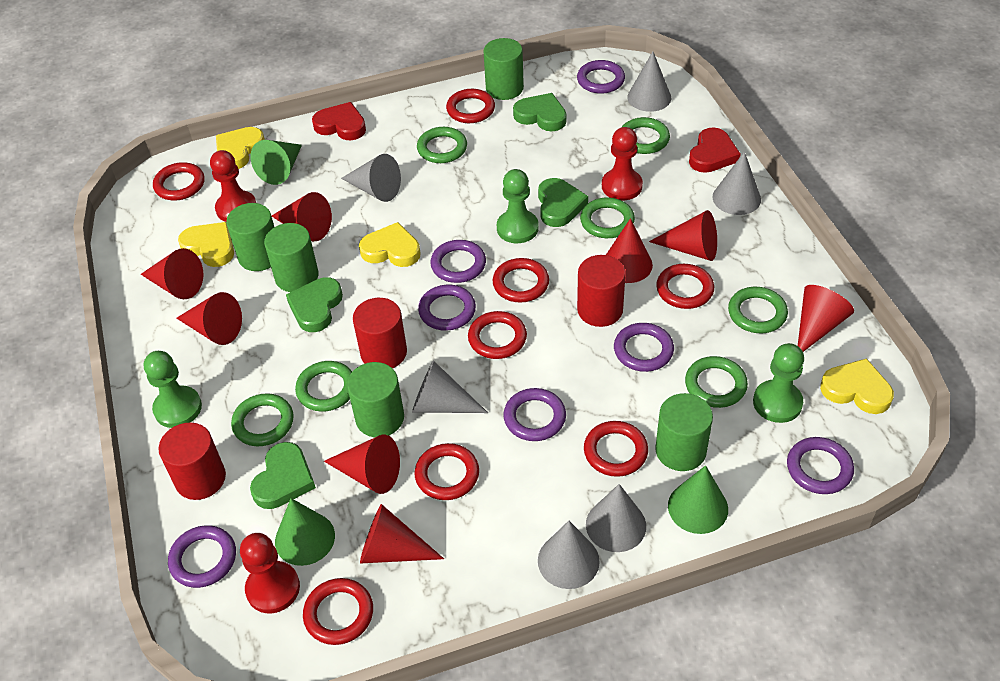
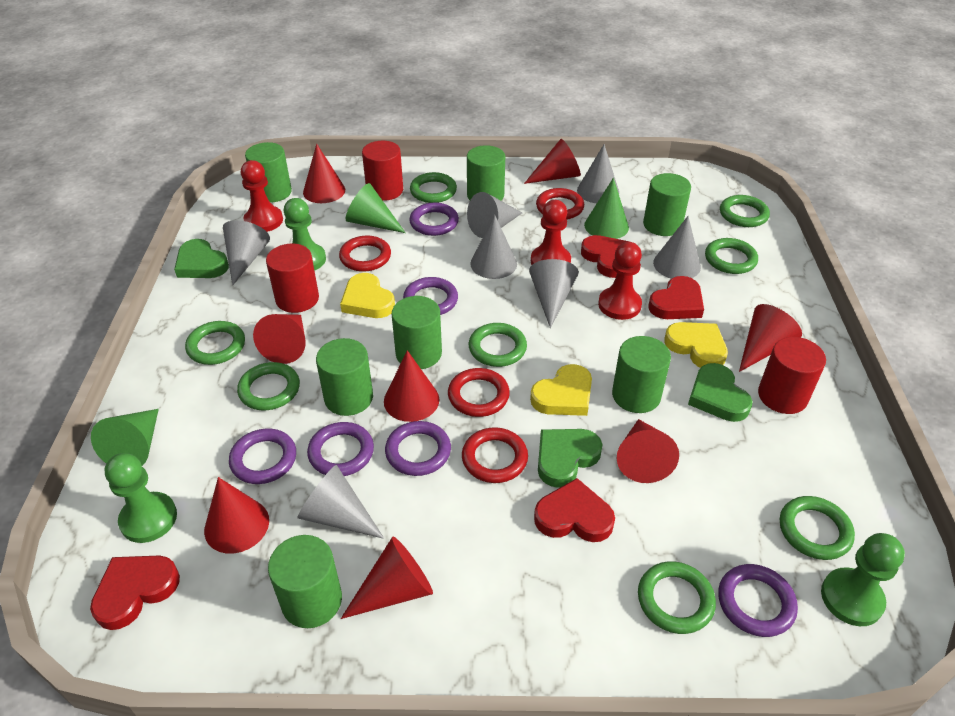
green cylinder: 5 -> 7
green heart: 4 -> 3
green ring: 7 -> 8
grey cone: 6 -> 7
purple ring: 7 -> 6
red heart: 2 -> 4
red ring: 8 -> 4
yellow heart: 4 -> 3

